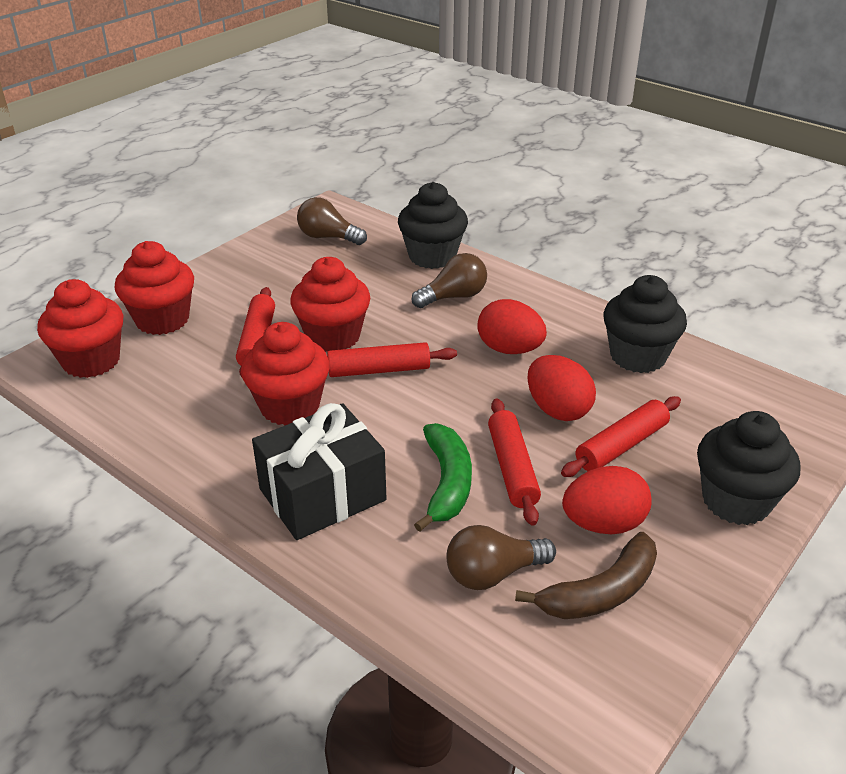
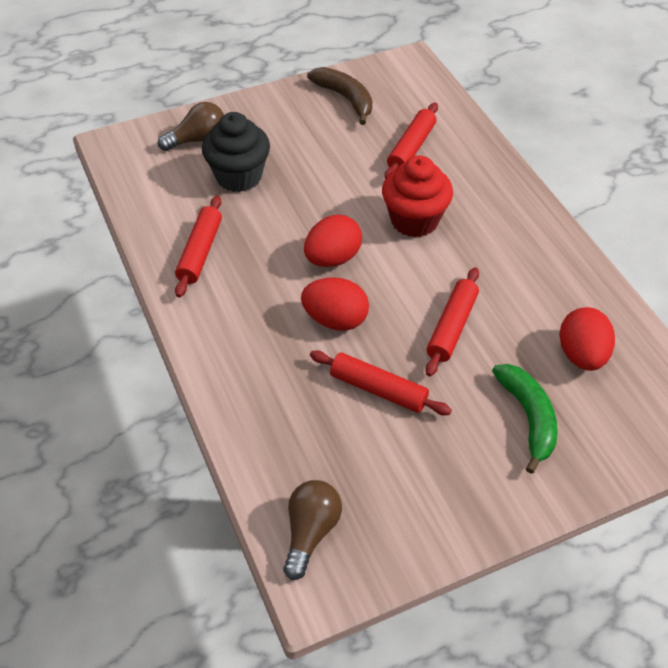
black cupcake: 3 -> 1
black gift: 1 -> 0
brown light bulb: 3 -> 2
red cupcake: 4 -> 1

